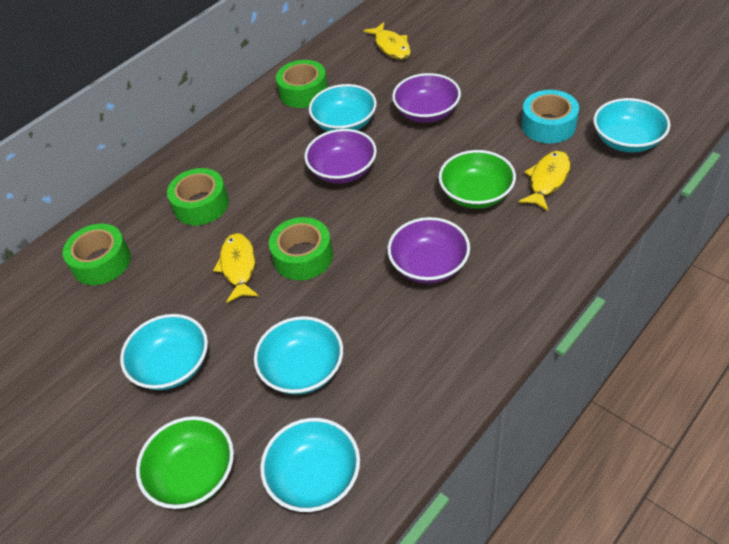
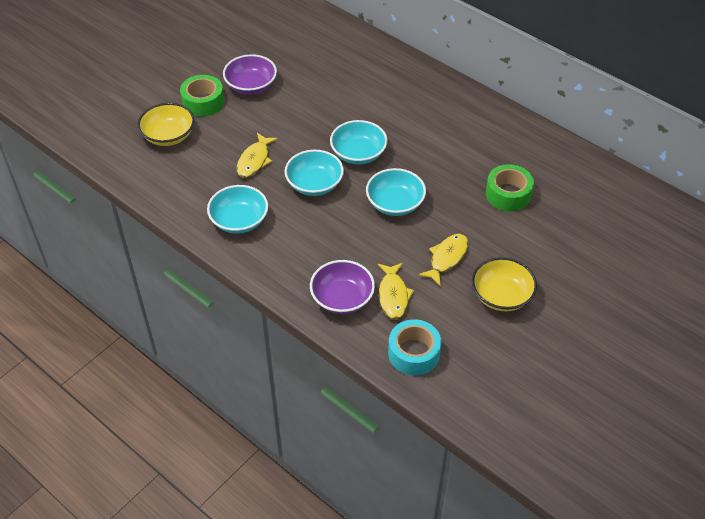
green bowl: 2 -> 0
green tape: 4 -> 2
purple bowl: 3 -> 2
turquoise bowl: 5 -> 4
yellow bowl: 0 -> 2

